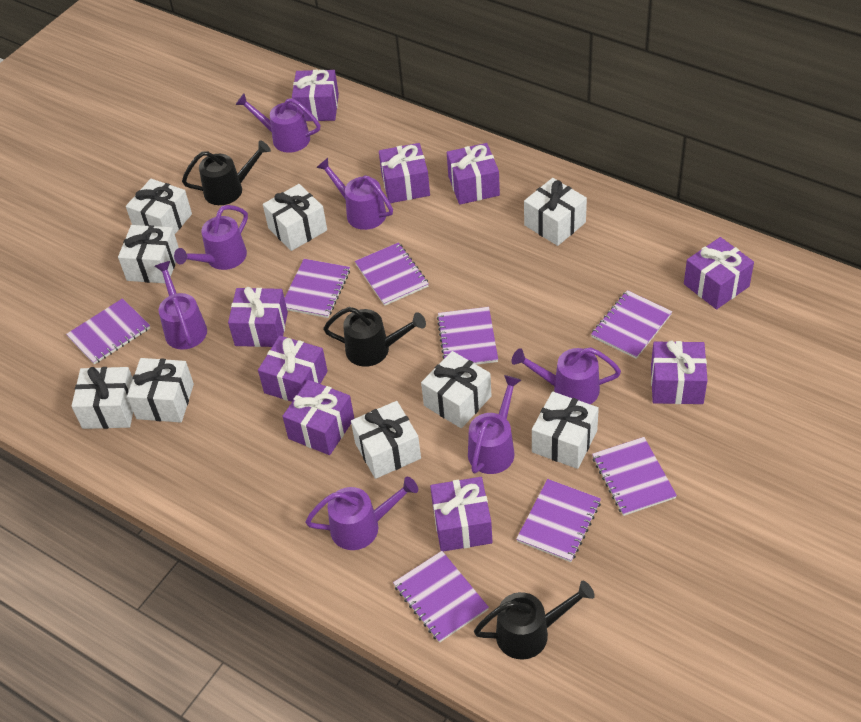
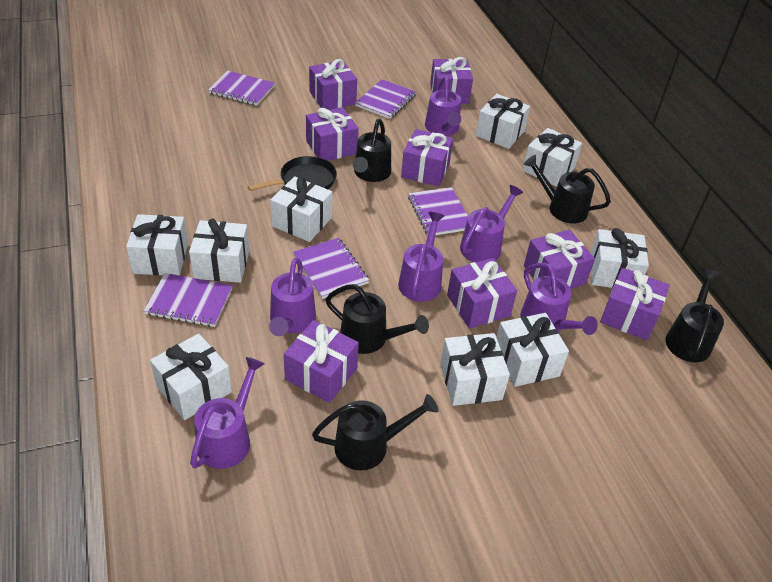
black pan: 0 -> 1
black watering can: 3 -> 5
purple gift: 9 -> 8
purple notebook: 8 -> 5
purple watering can: 7 -> 6

